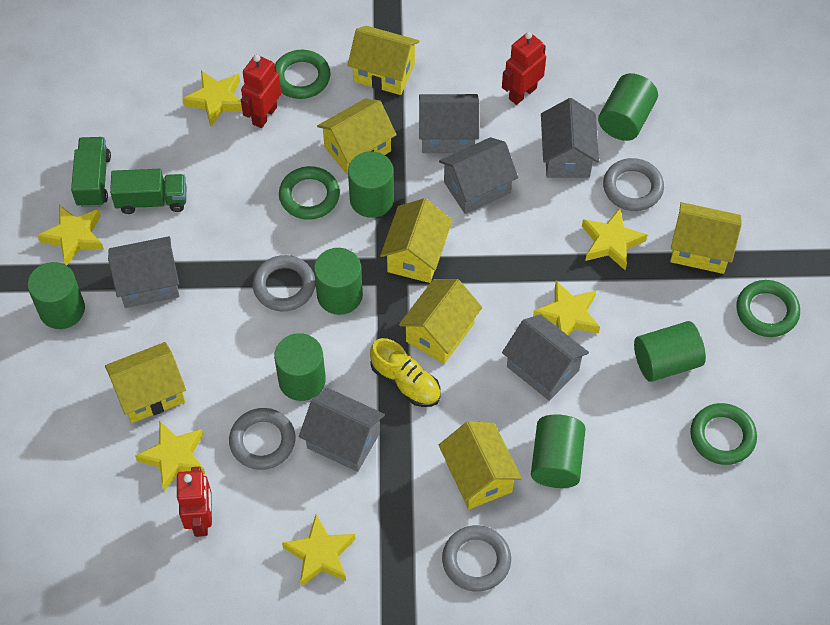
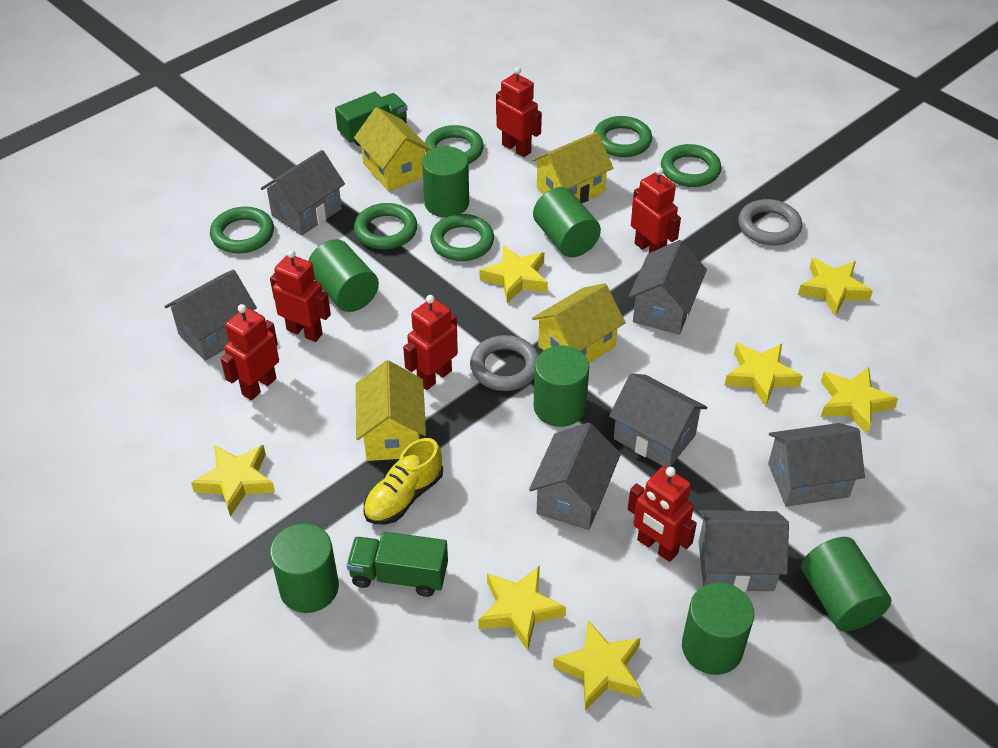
green ring: 4 -> 6
grey house: 6 -> 7
grey ring: 4 -> 2
red robot: 3 -> 6
yellow house: 7 -> 4
yellow star: 6 -> 7

